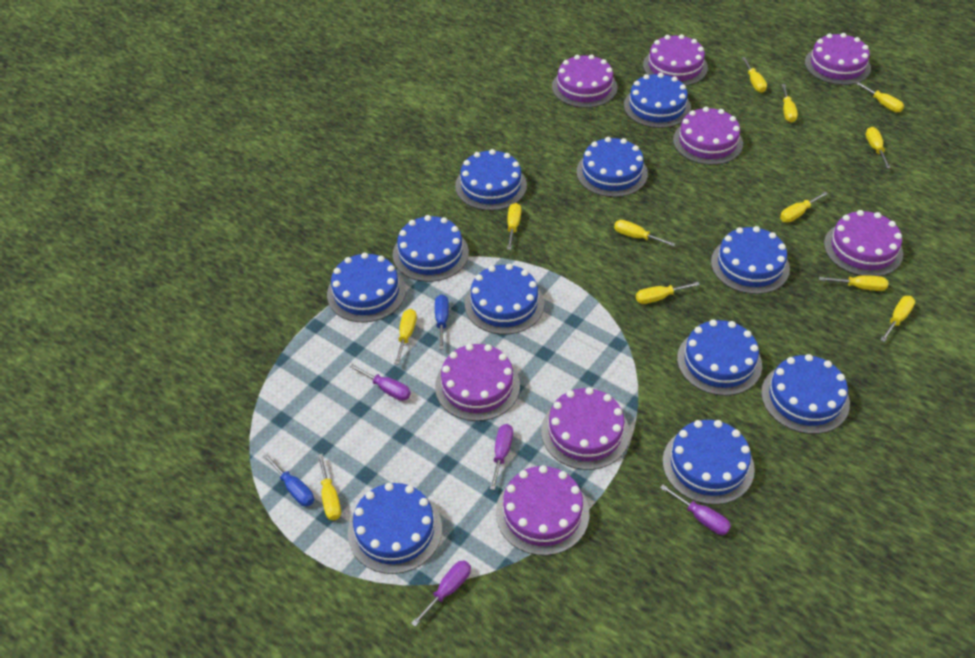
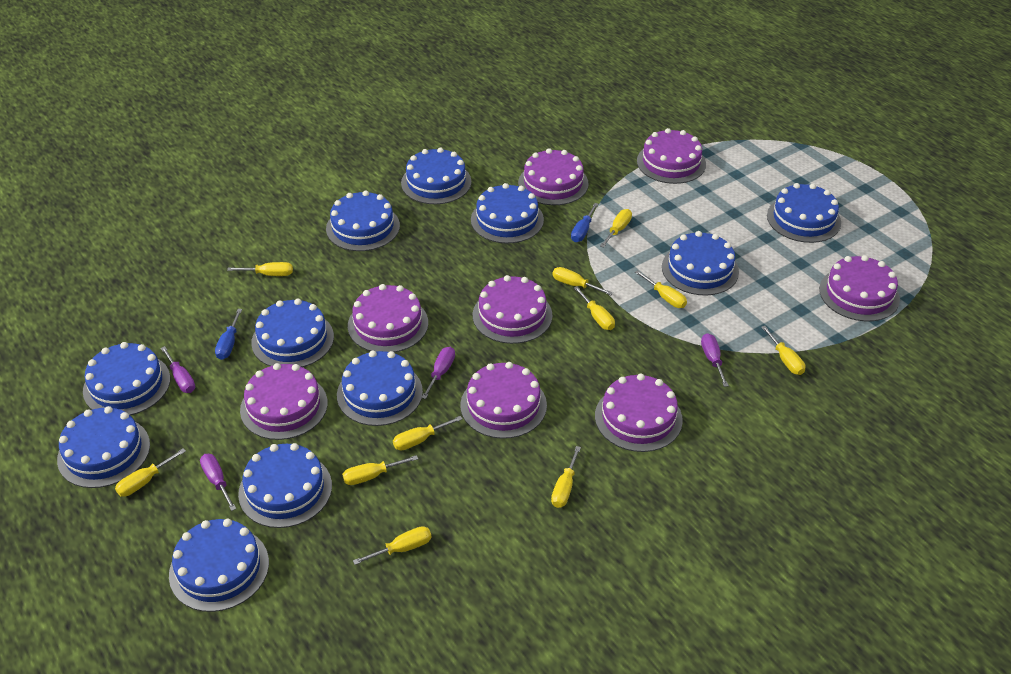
yellow screwdriver: 12 -> 11

